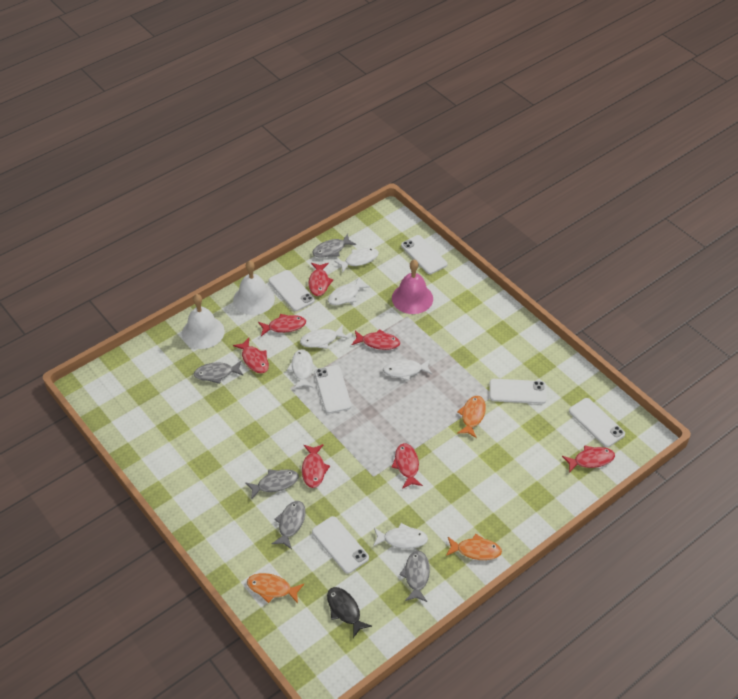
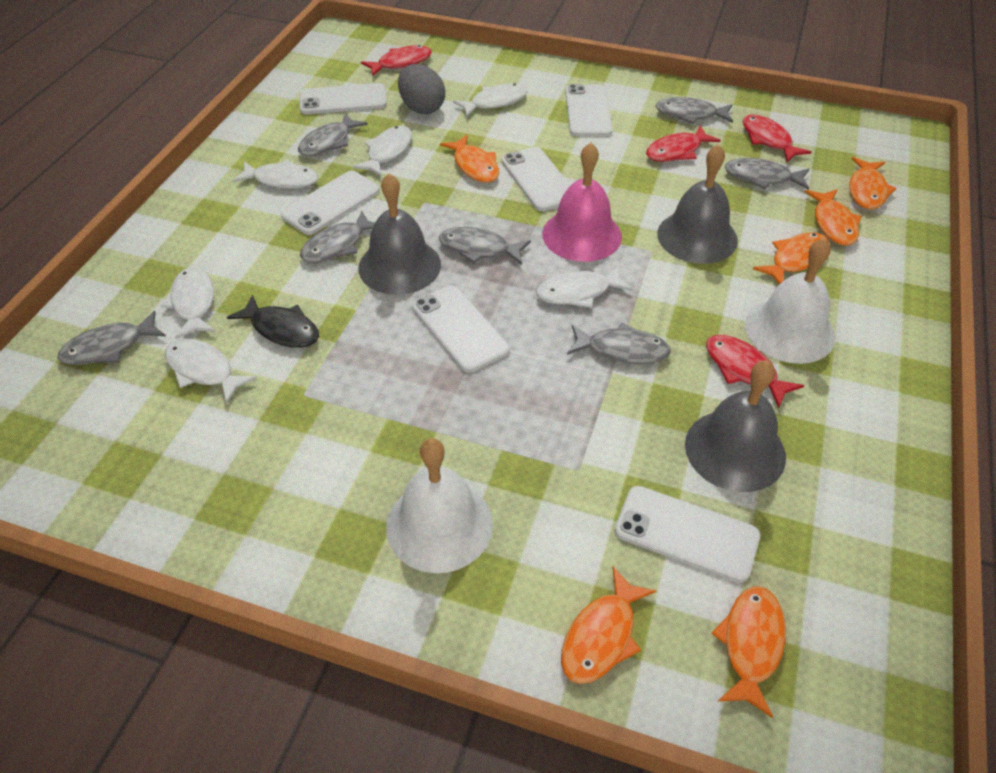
grey bell: 0 -> 3
grey egg: 0 -> 1
grey fish: 5 -> 7
orange fish: 3 -> 6
red fish: 7 -> 4

